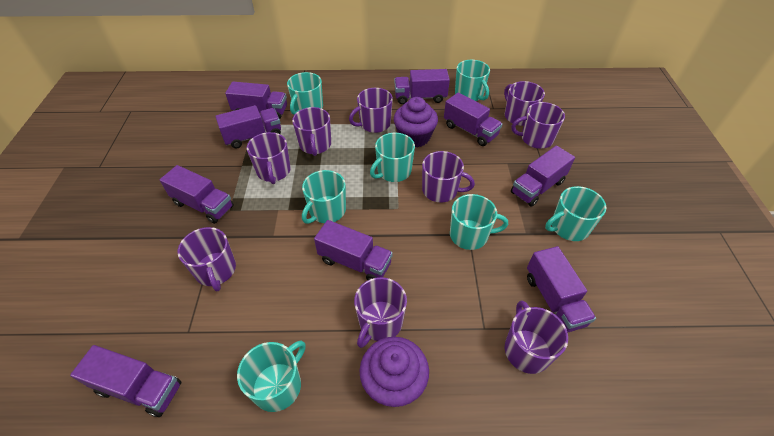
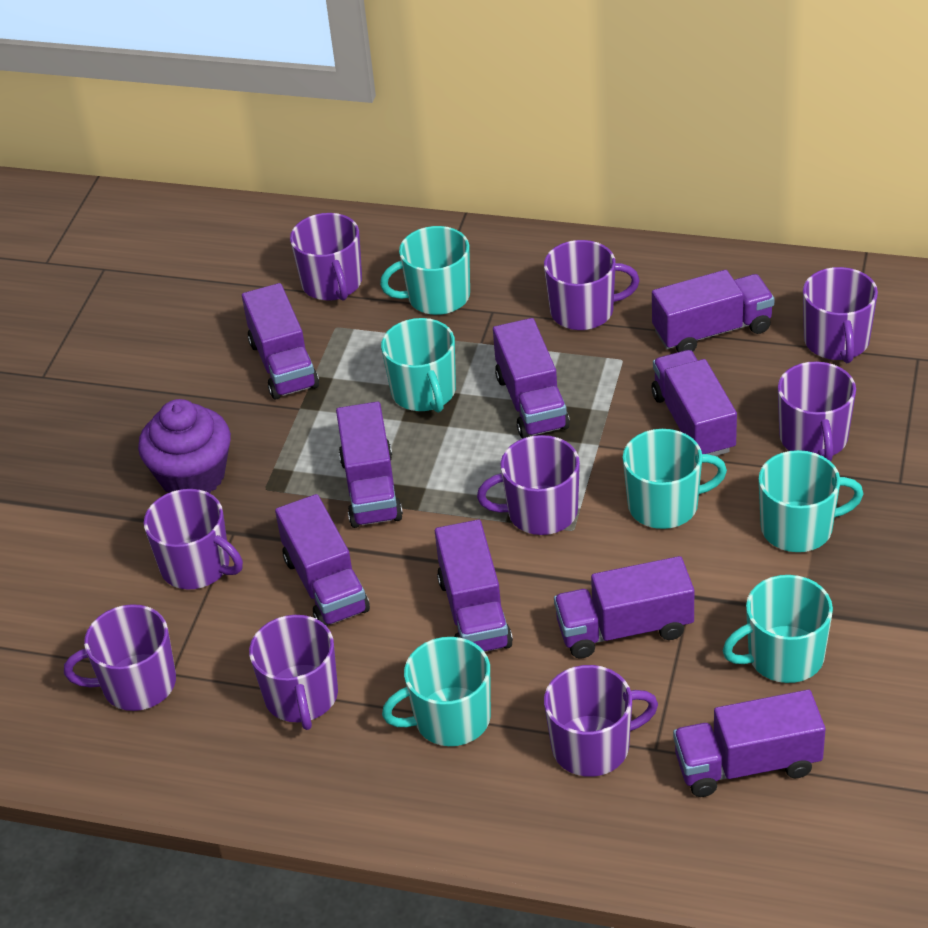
purple cupcake: 2 -> 1
turquoise mug: 7 -> 6

